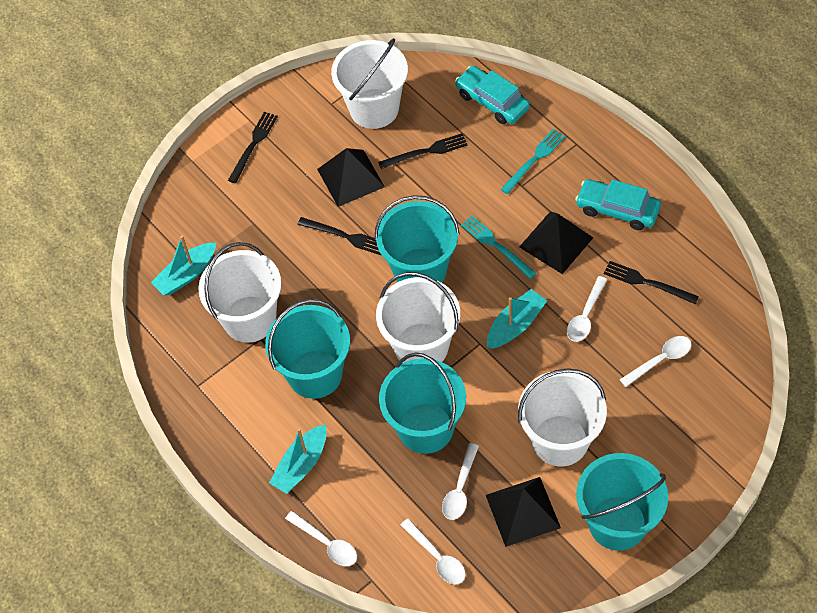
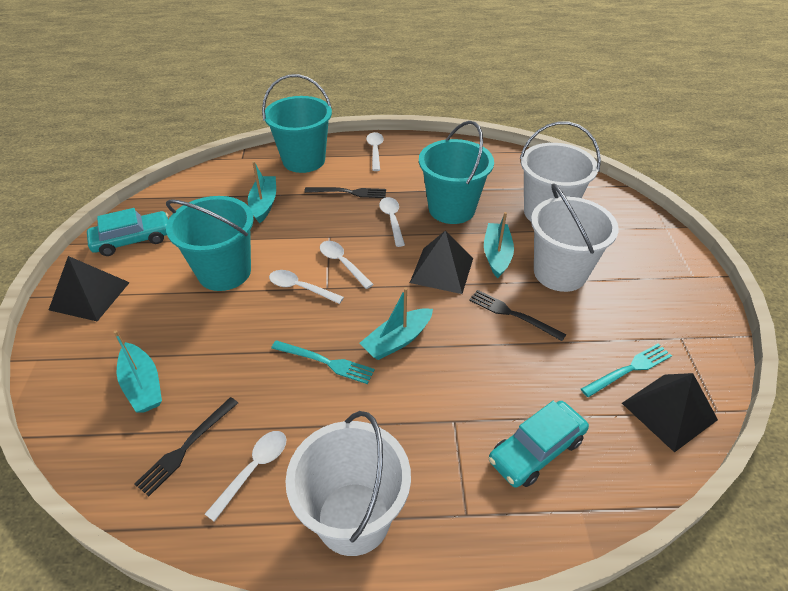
black fork: 4 -> 3
turquoise boat: 3 -> 4
turquoise bucket: 4 -> 3
white bucket: 4 -> 3

